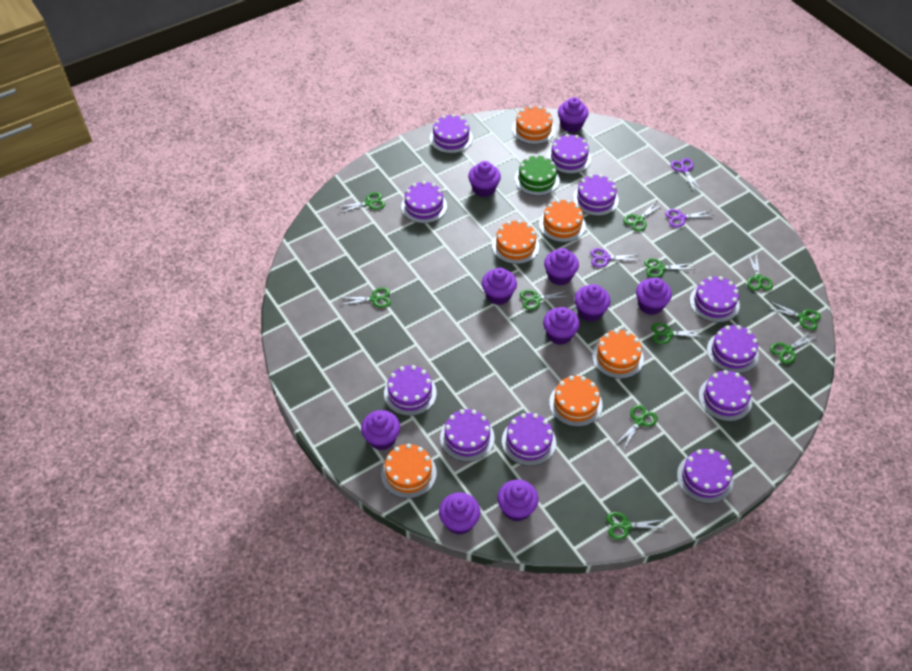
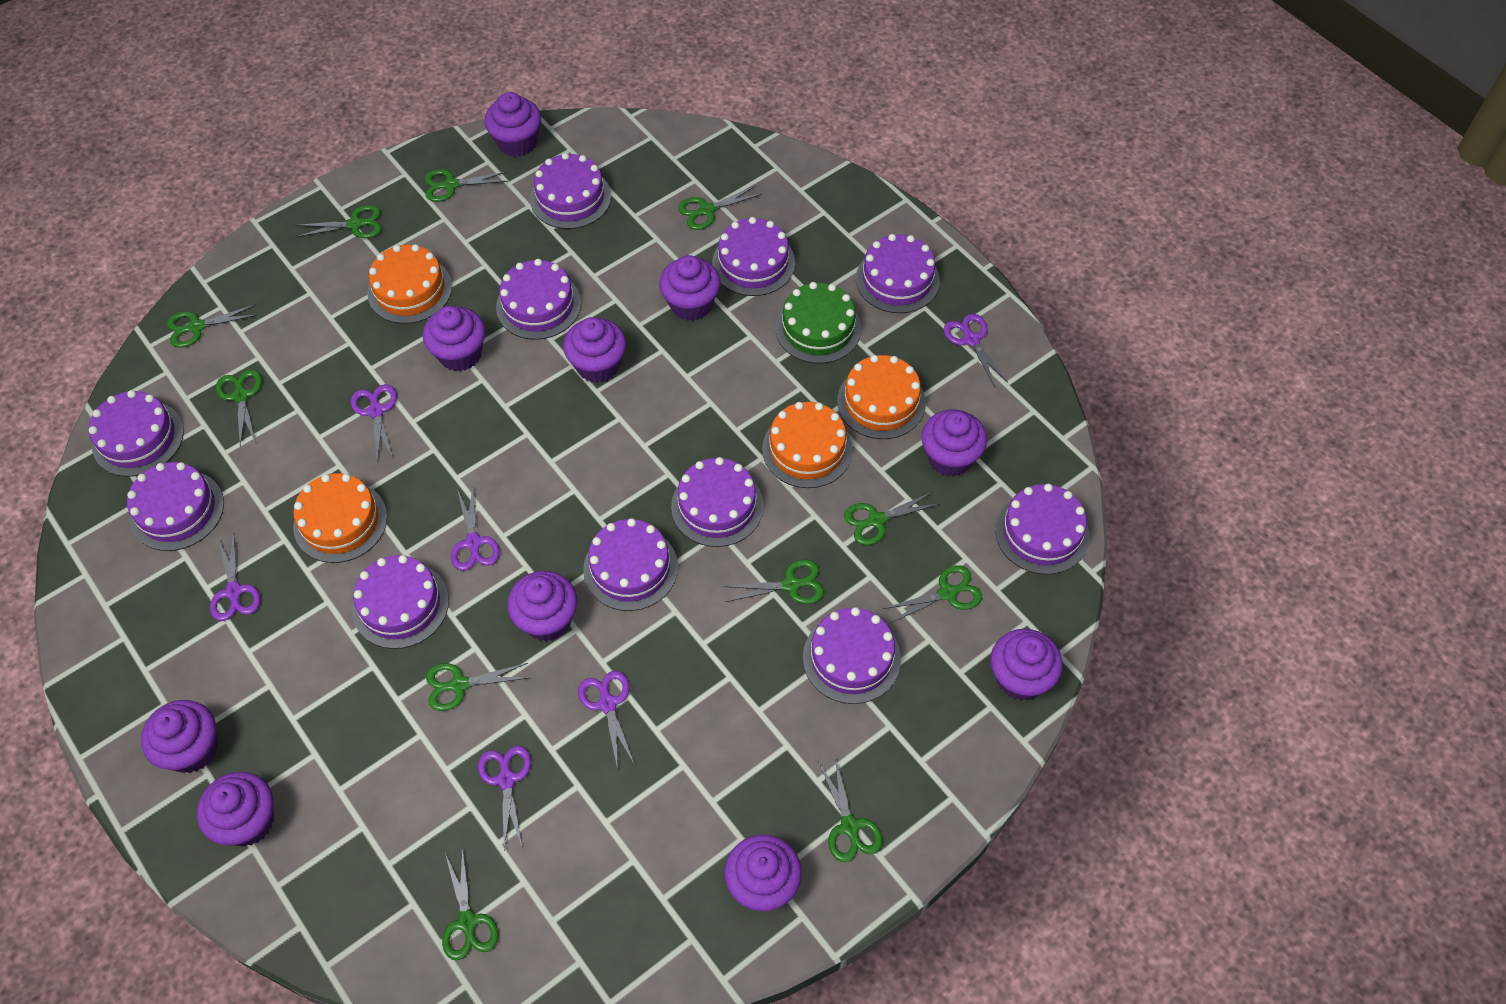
orange cake: 6 -> 4
purple scissors: 3 -> 6

